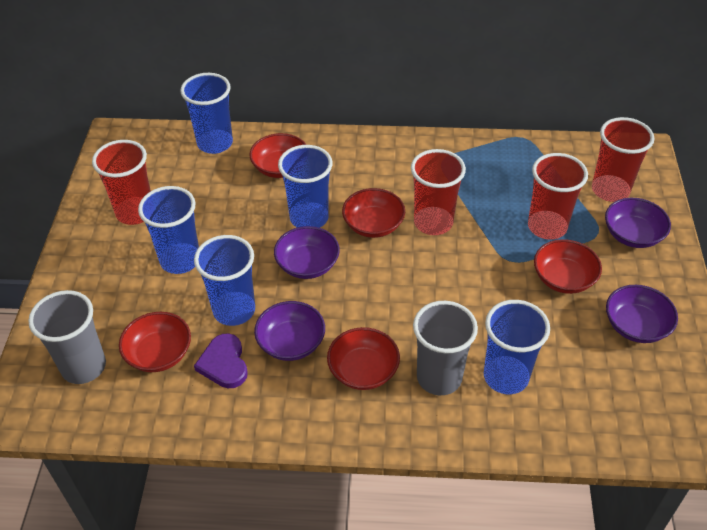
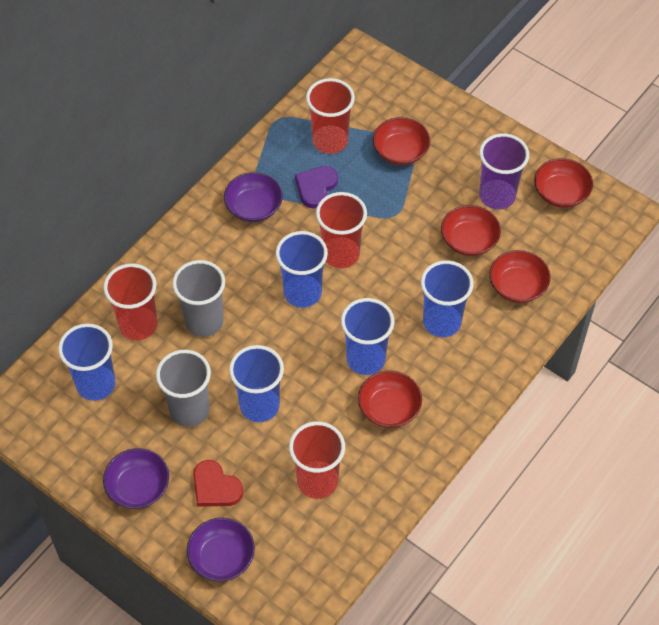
purple bowl: 4 -> 3
purple cup: 0 -> 1
red heart: 0 -> 1

